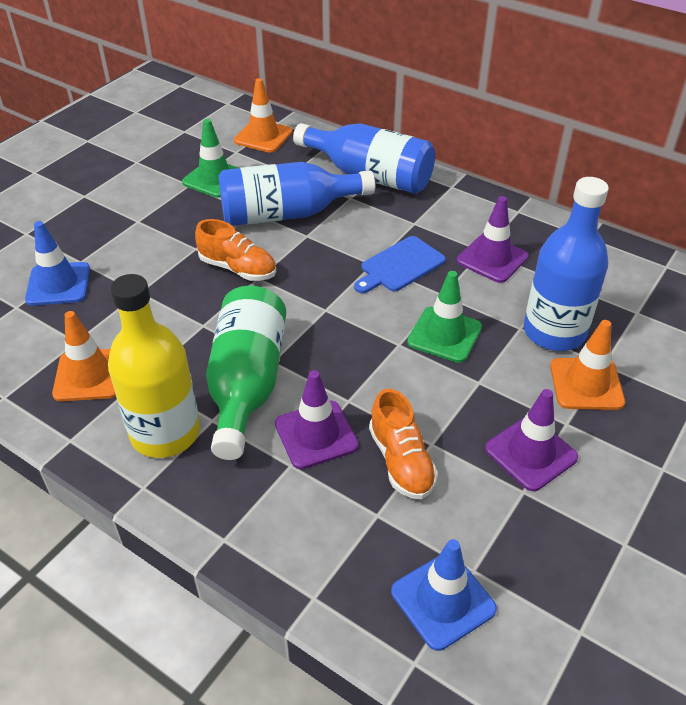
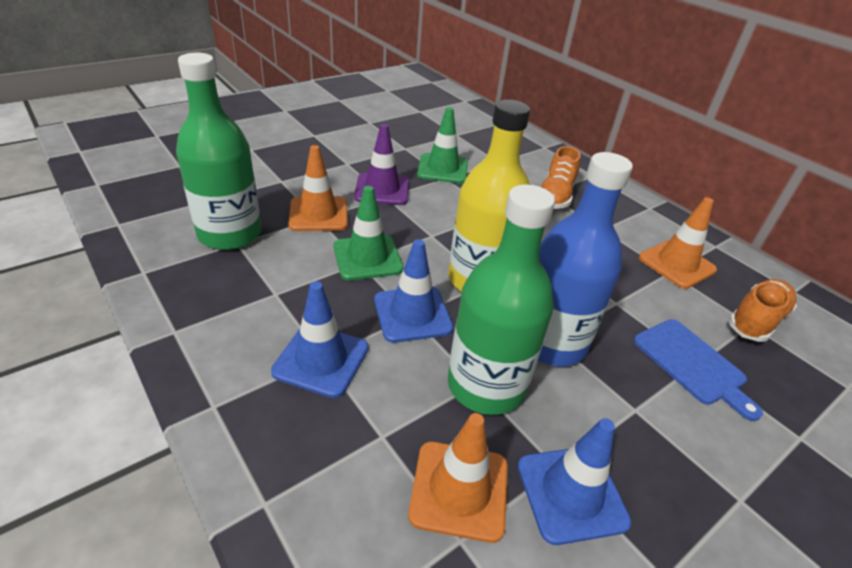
blue bottle: 3 -> 1
blue traffic cone: 2 -> 3
green bottle: 1 -> 2
purple traffic cone: 3 -> 1

